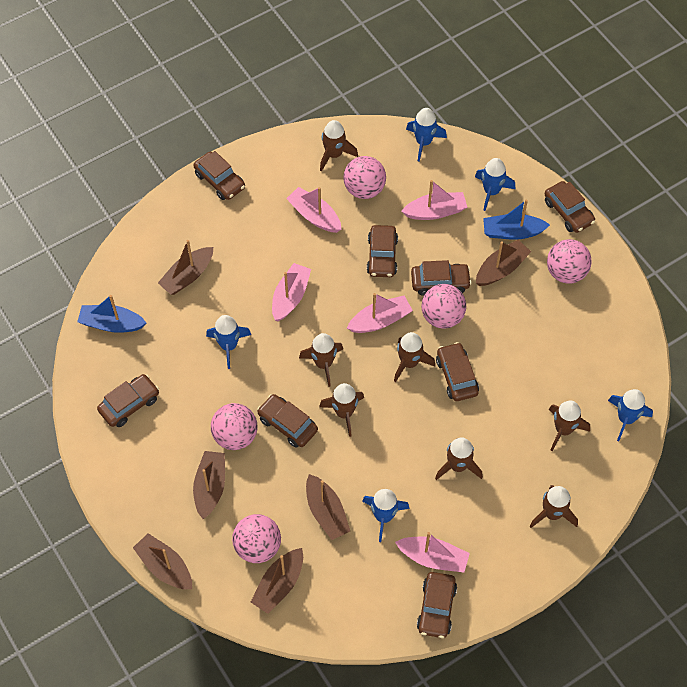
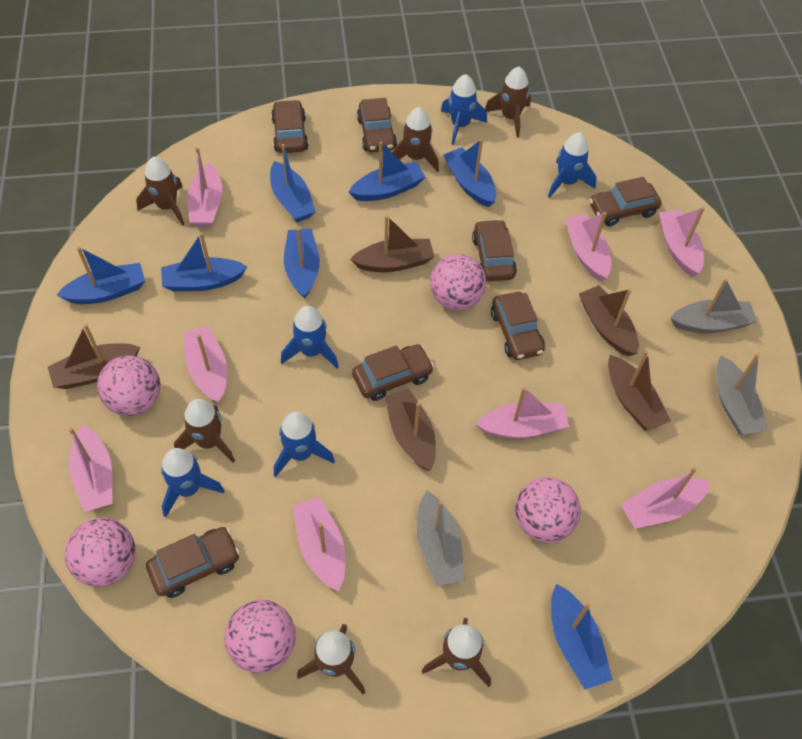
blue boat: 2 -> 7
brown boat: 6 -> 5
brown car: 8 -> 7
brown rocket: 7 -> 6
grey boat: 0 -> 3
pink boat: 5 -> 8

